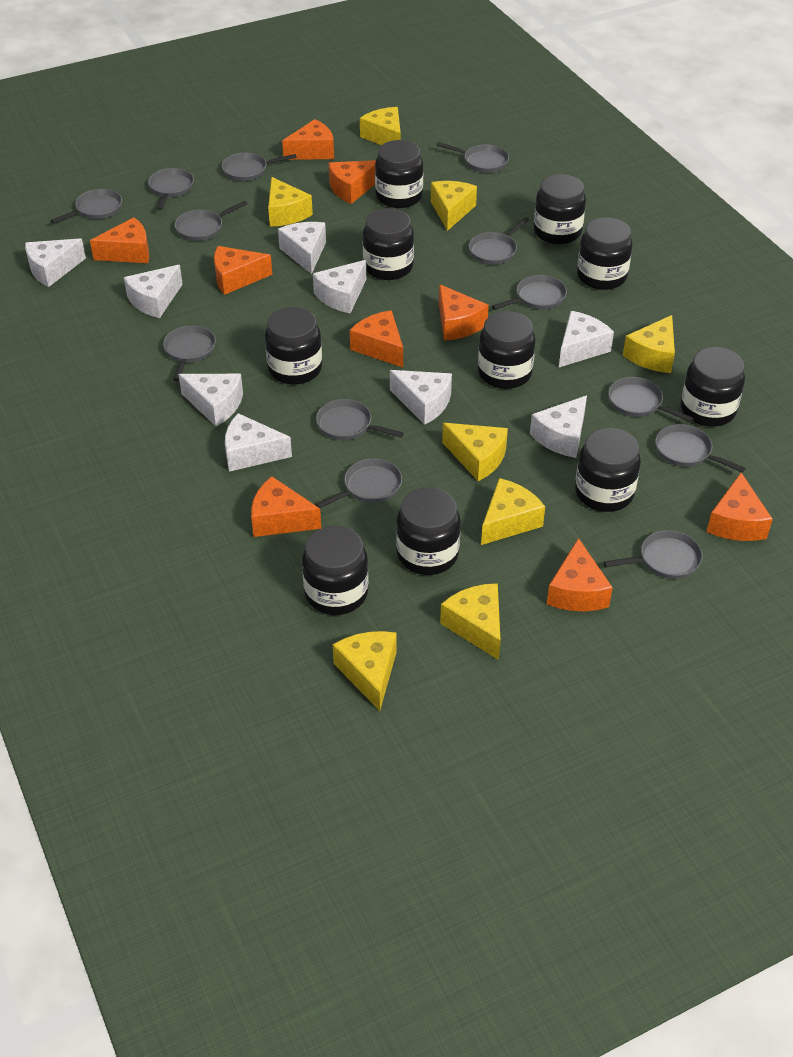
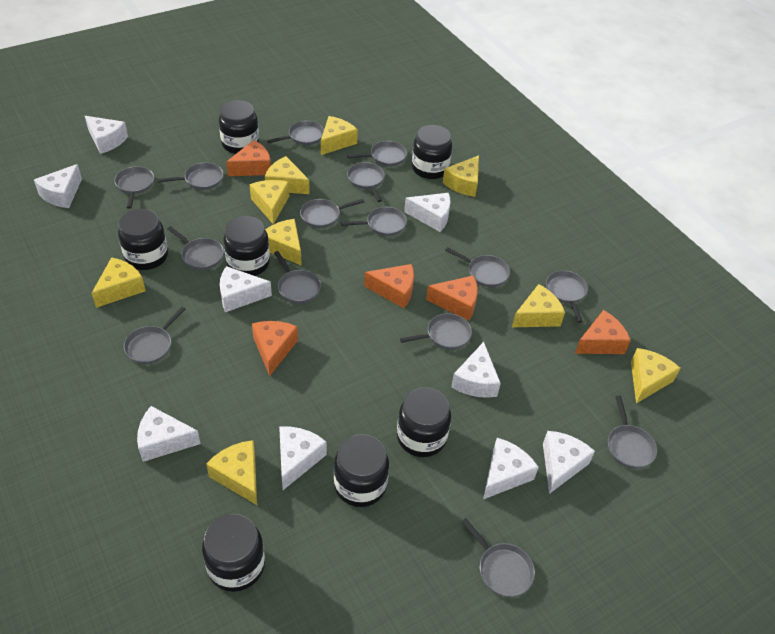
black jar: 10 -> 7
grey pan: 13 -> 15
orange cheese: 9 -> 5
yellow cheese: 8 -> 9

